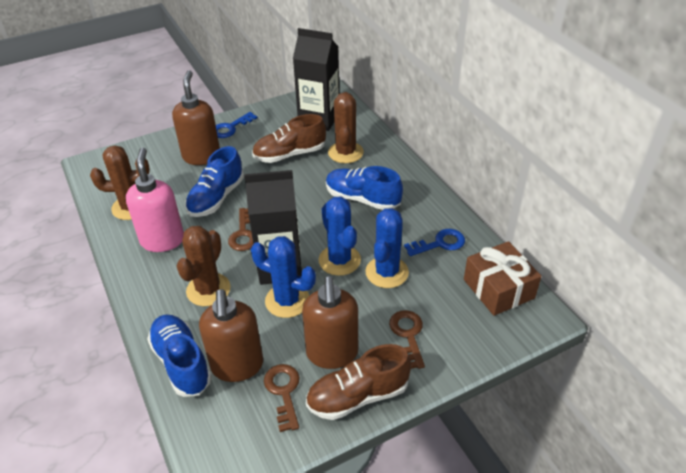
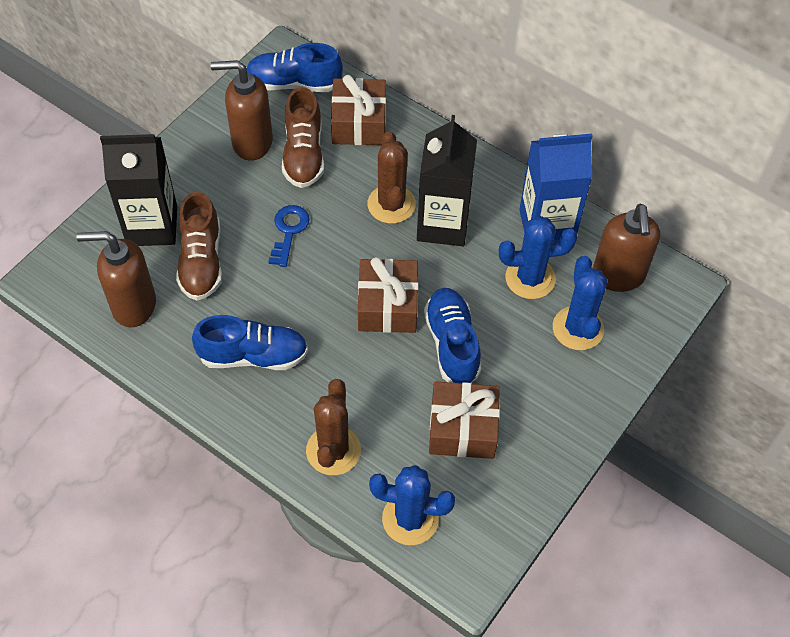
blue carton: 0 -> 1
blue key: 2 -> 1
brown cactus: 3 -> 2
brown gift: 1 -> 3
brown key: 3 -> 0
pink soap dispenser: 1 -> 0

